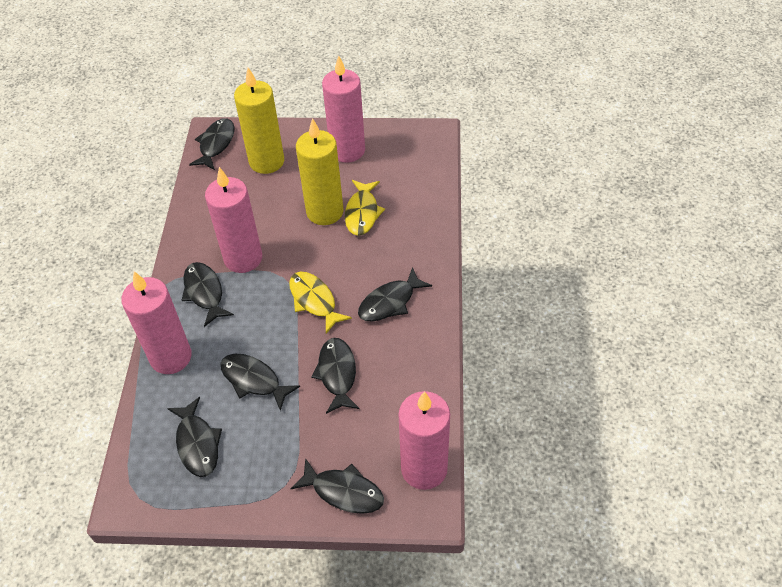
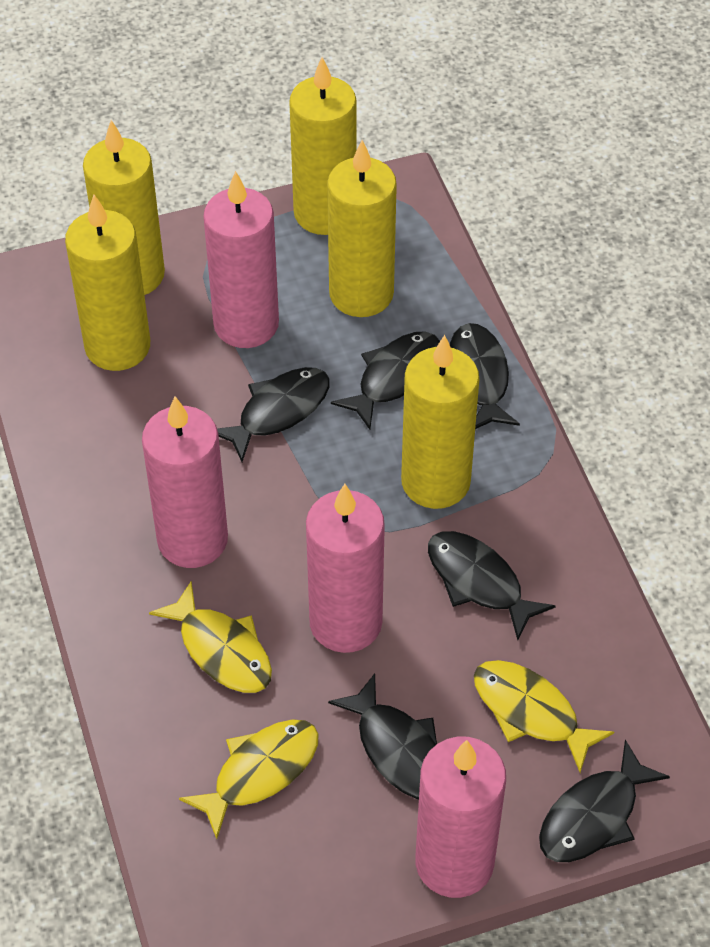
black fish: 7 -> 6
yellow candle: 2 -> 5
yellow fish: 2 -> 3

